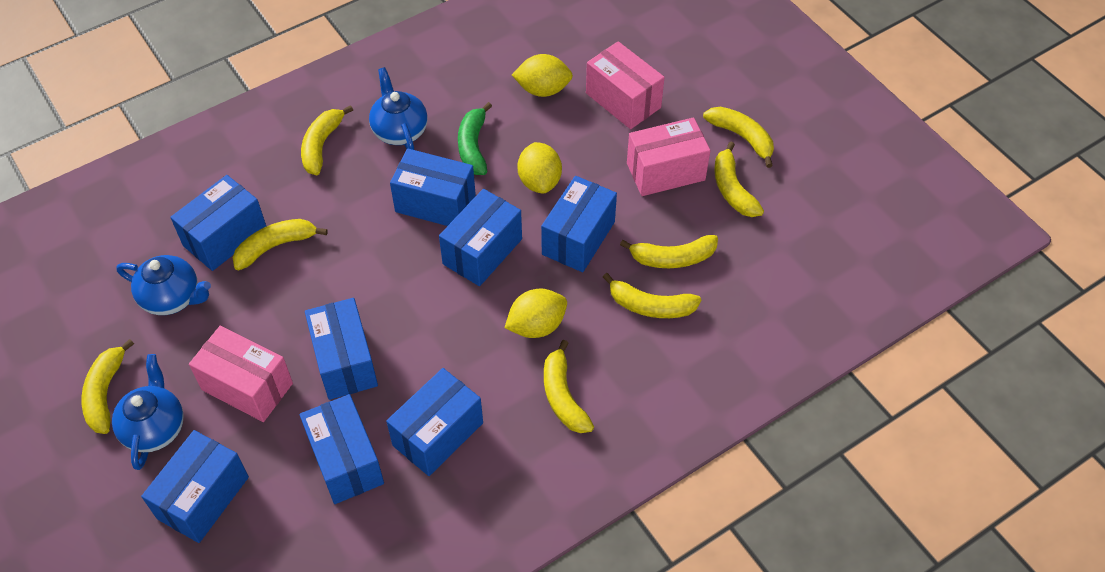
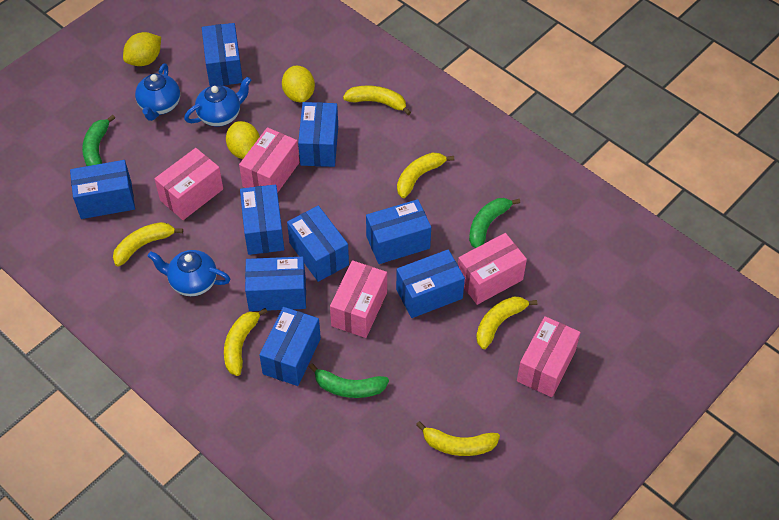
blue box: 8 -> 9
green banana: 1 -> 3
pink box: 3 -> 5
yellow banana: 8 -> 6

